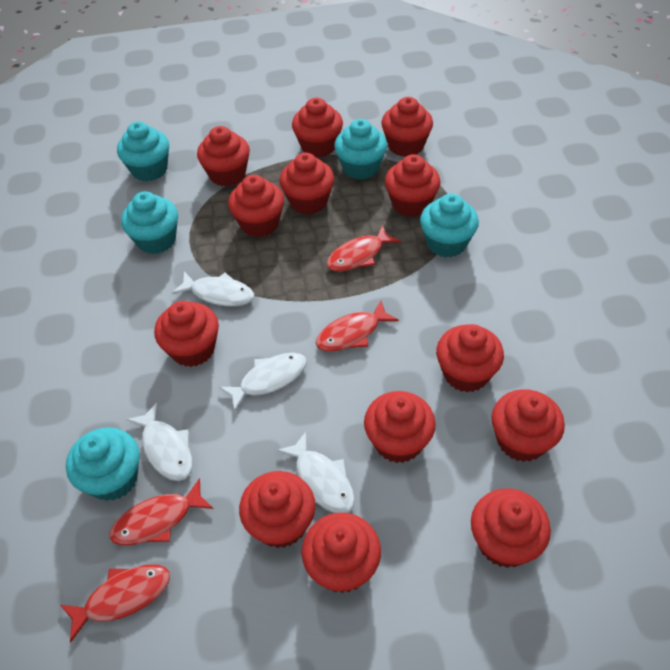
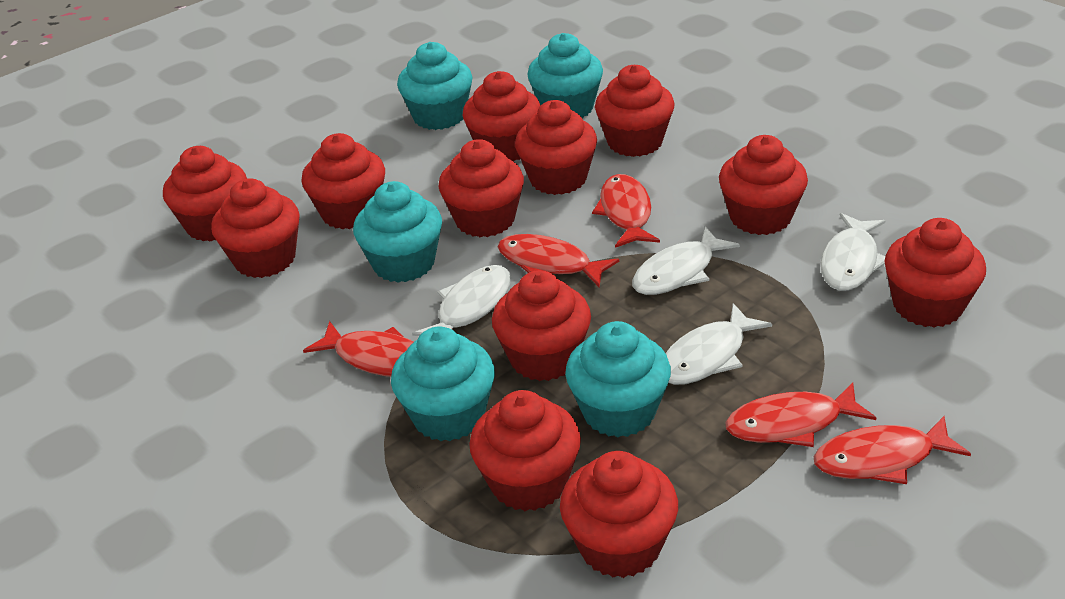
red cupcake: 13 -> 12
red fish: 4 -> 5

